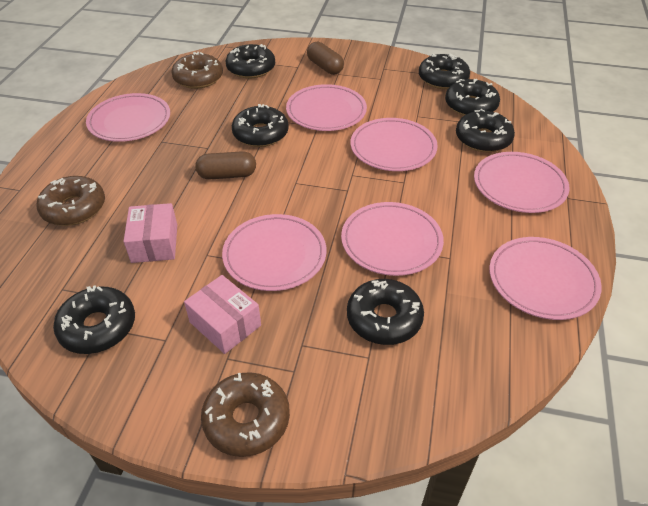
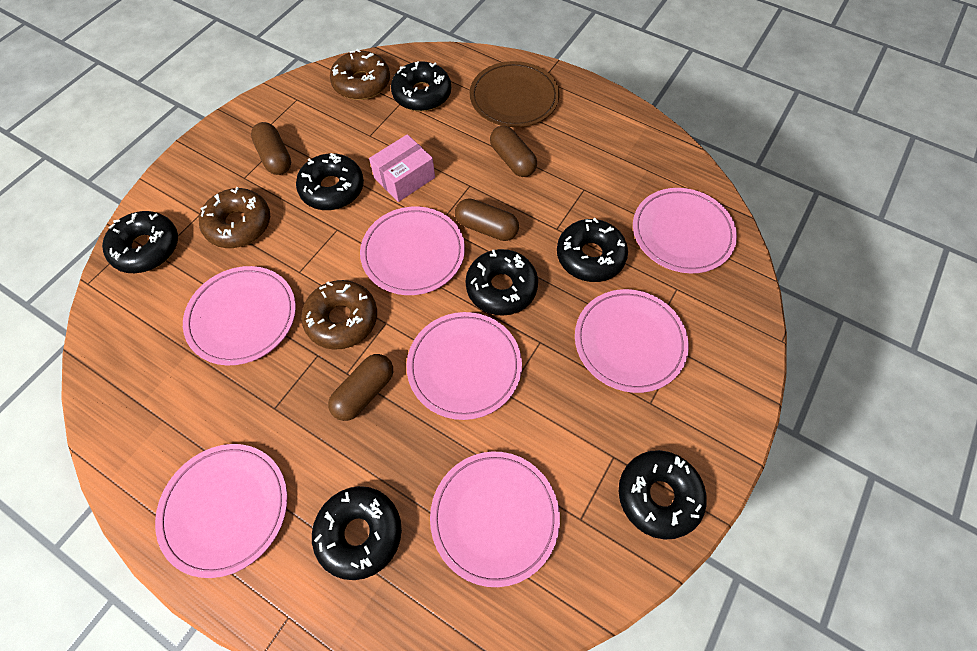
brown capsule: 2 -> 4
brown plate: 0 -> 1
pink box: 2 -> 1

